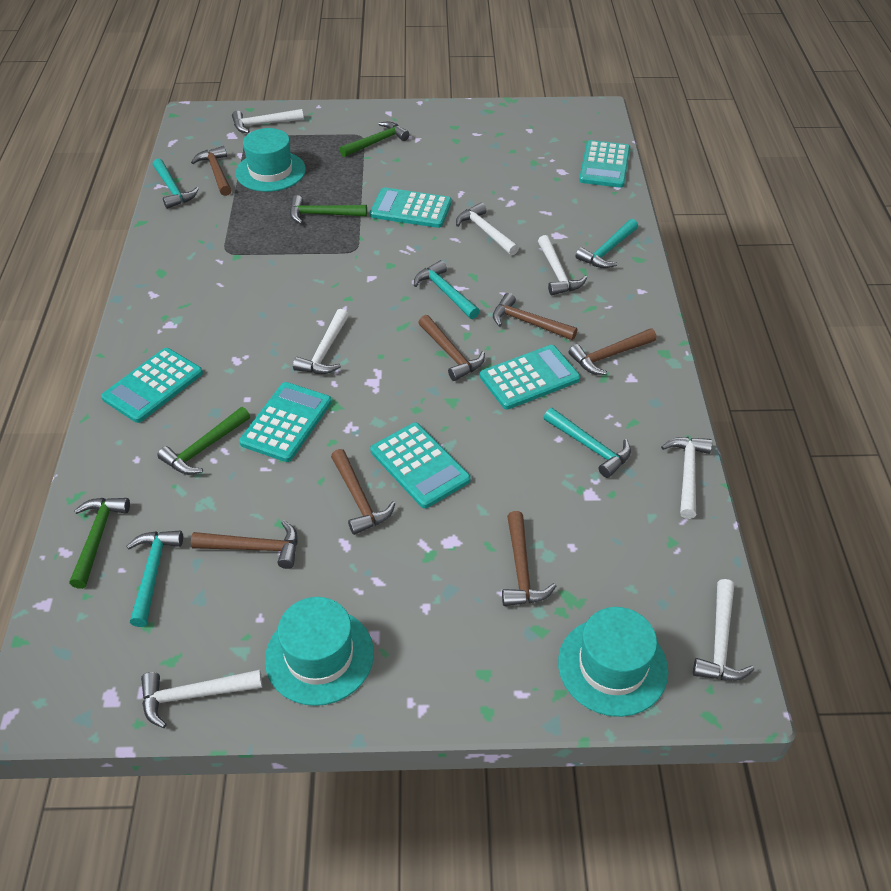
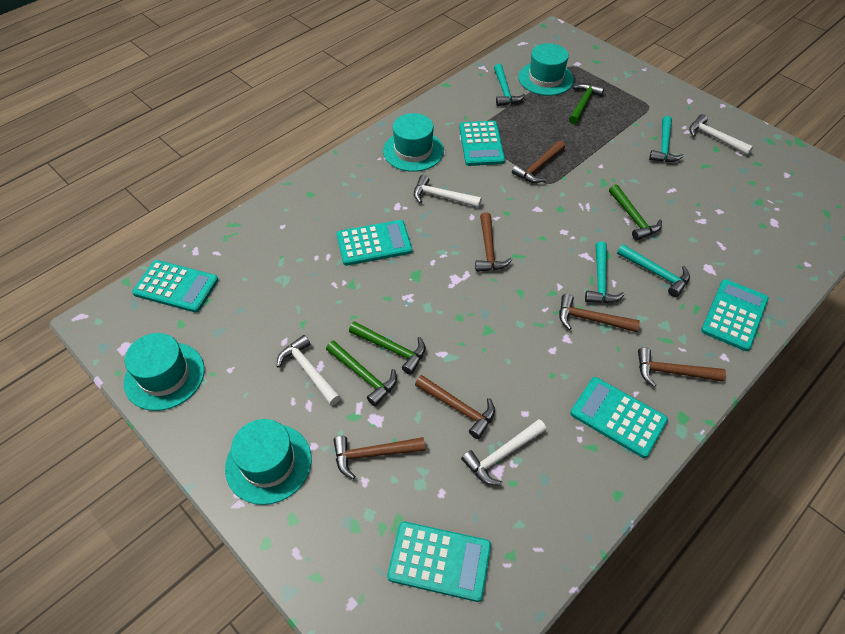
brown hammer: 7 -> 6
turquoise hammer: 5 -> 4
turquoise hat: 3 -> 4
white hammer: 7 -> 4

